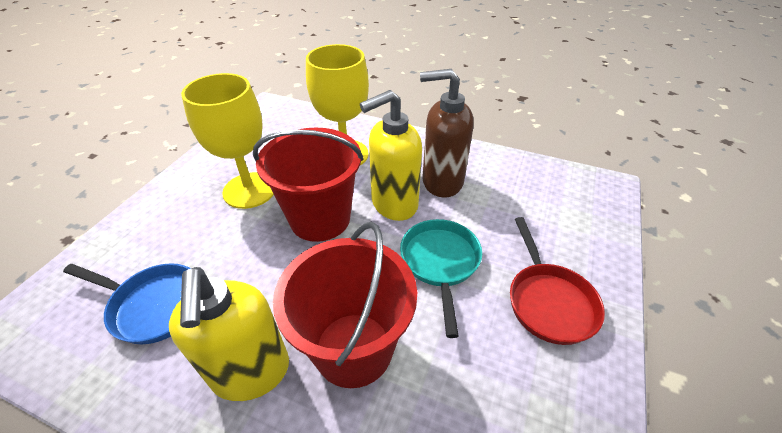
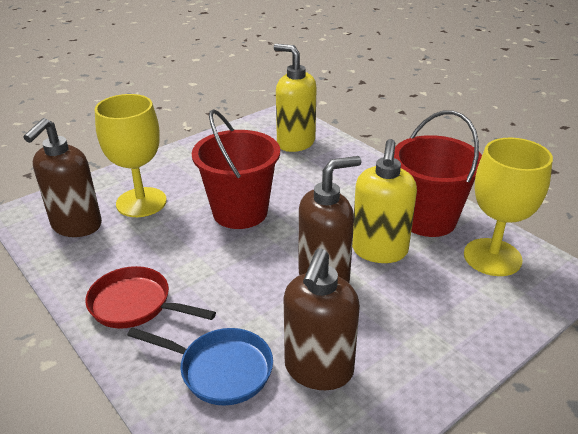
brown soap dispenser: 1 -> 3
turquoise pan: 1 -> 0

